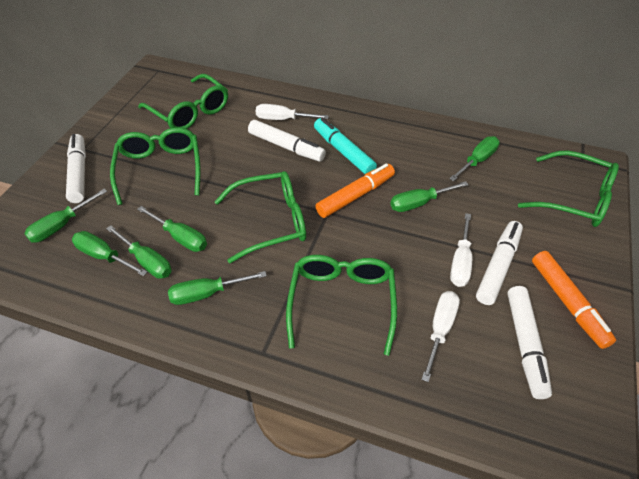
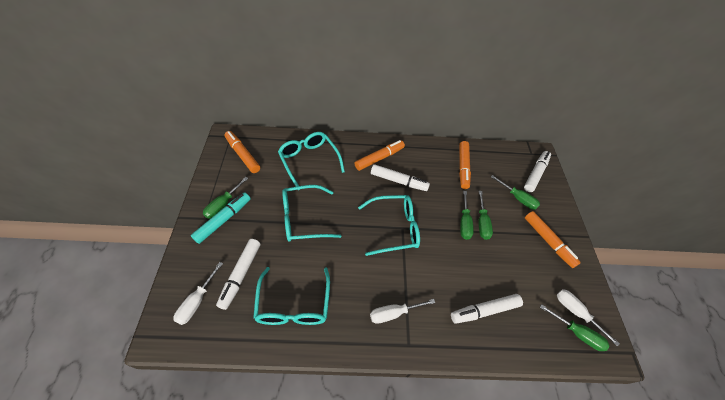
green glasses: 5 -> 0
green screwdriver: 7 -> 5
orange marker: 2 -> 4
turquoise glasses: 0 -> 4

